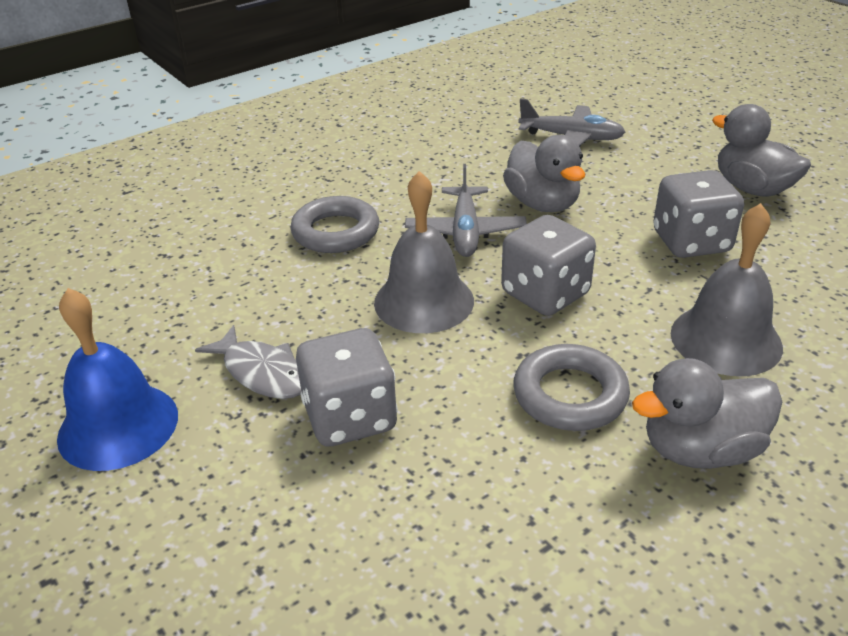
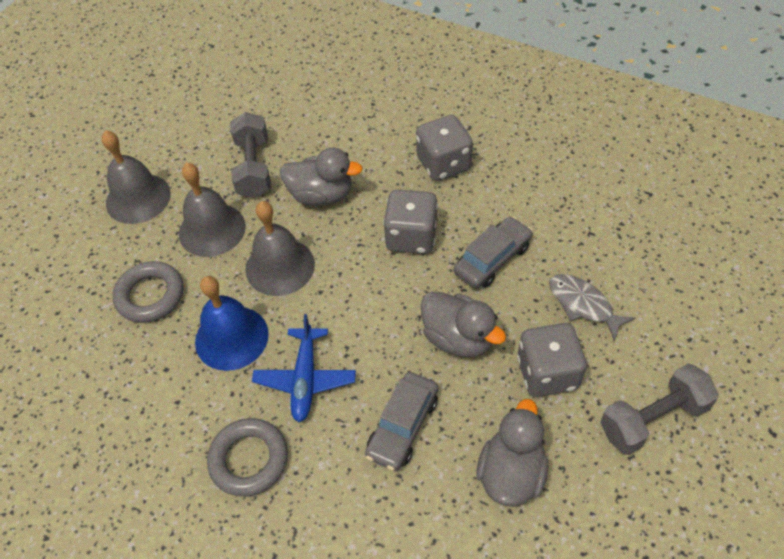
blue plane: 0 -> 1
grey bell: 2 -> 3
grey car: 0 -> 2
grey dumbbell: 0 -> 2
grey plane: 2 -> 0

